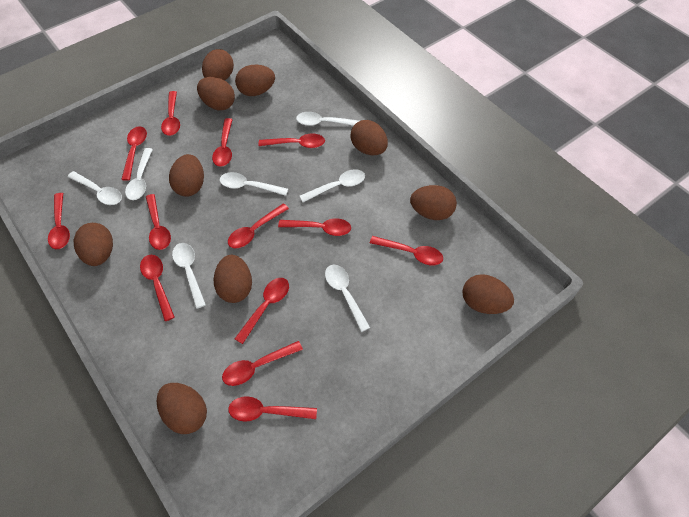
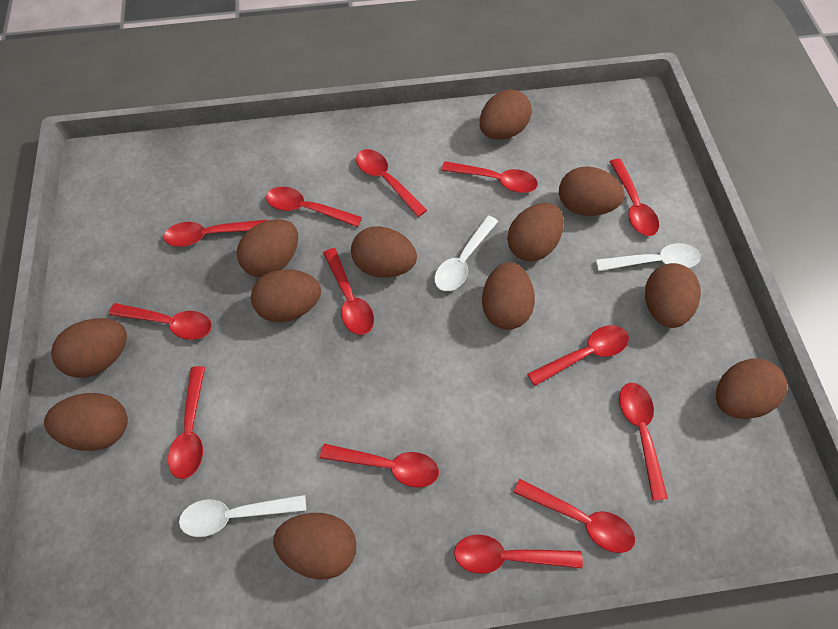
brown egg: 10 -> 12
white spoon: 7 -> 3

